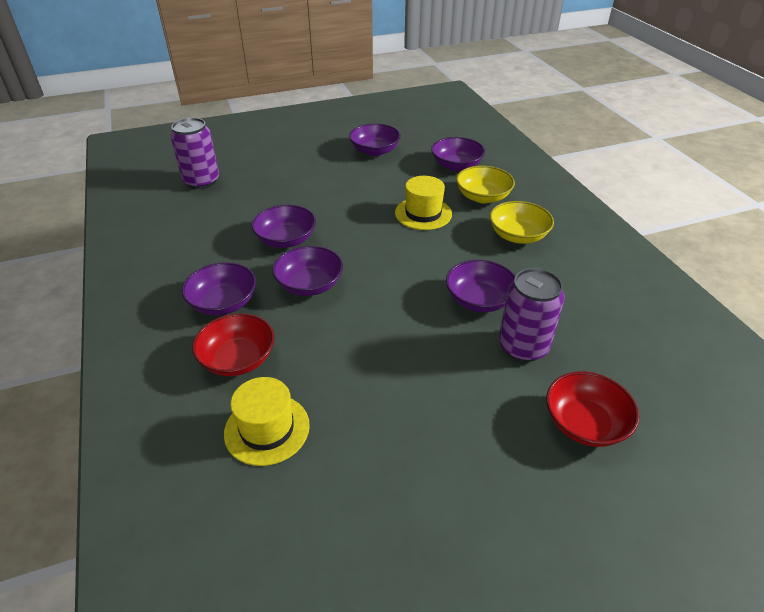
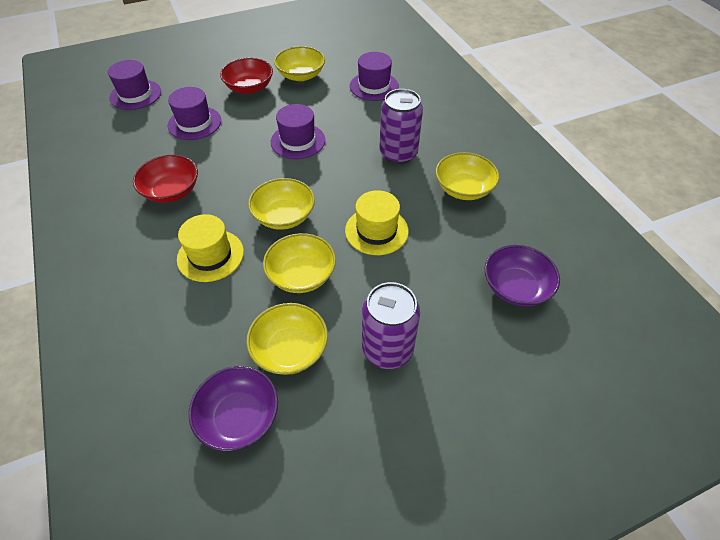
purple bowl: 6 -> 2
purple hat: 0 -> 4
yellow bowl: 2 -> 5

